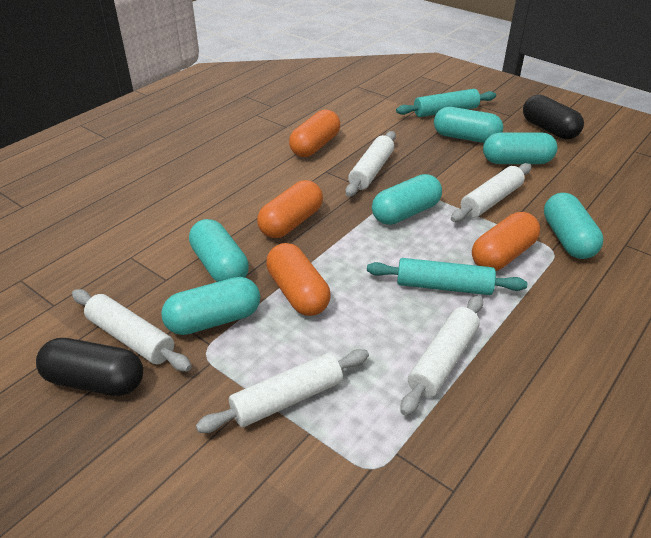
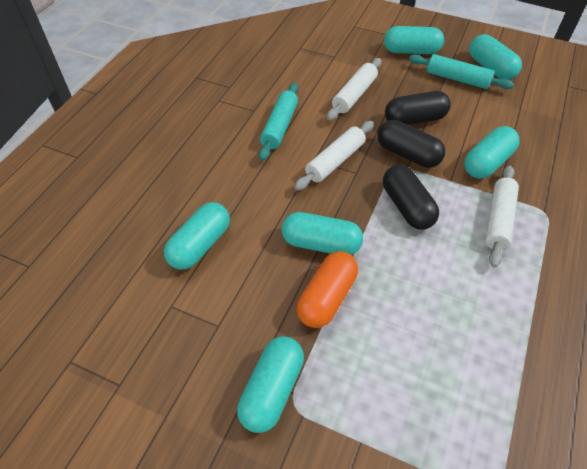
black capsule: 2 -> 3
orange capsule: 4 -> 1
white rolling pin: 5 -> 3

